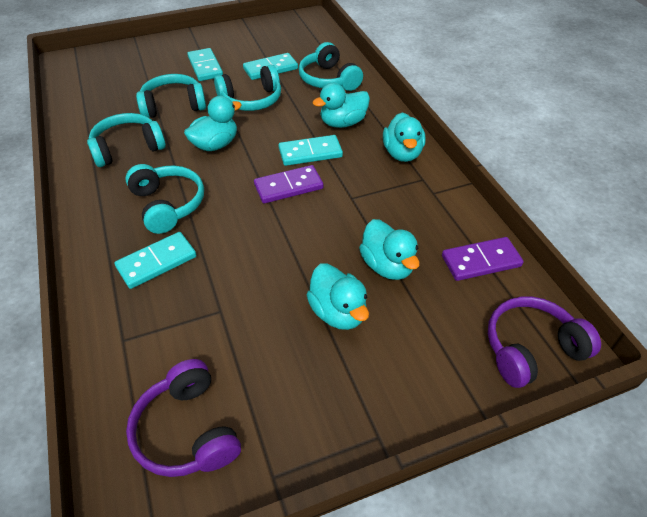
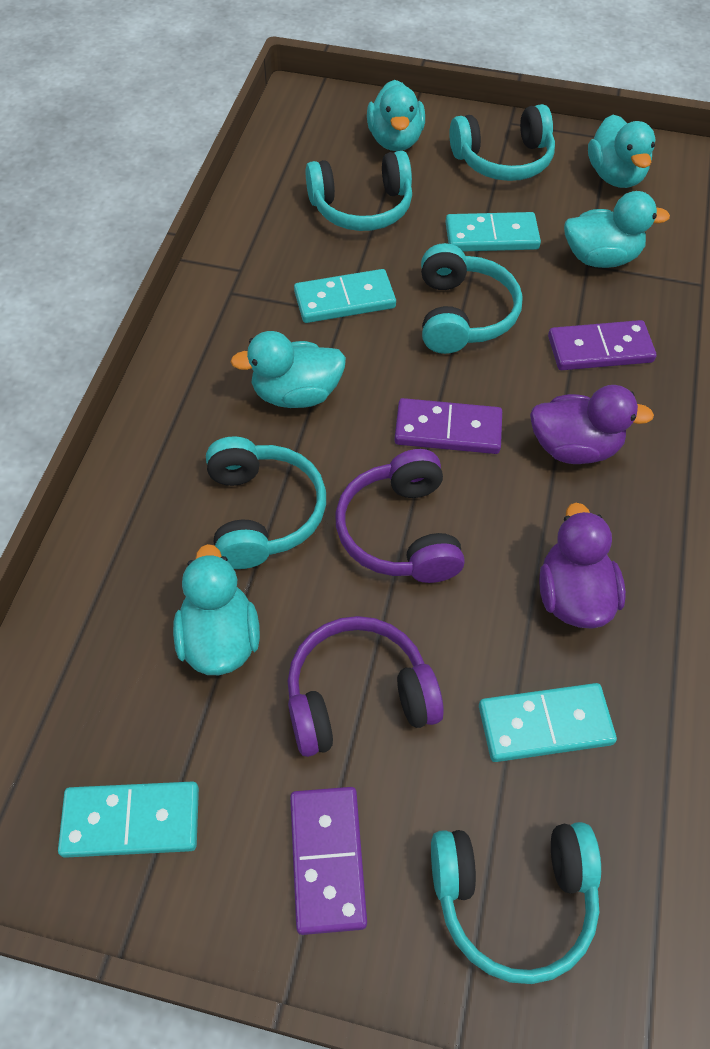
purple domino: 2 -> 3
purple duck: 0 -> 2

